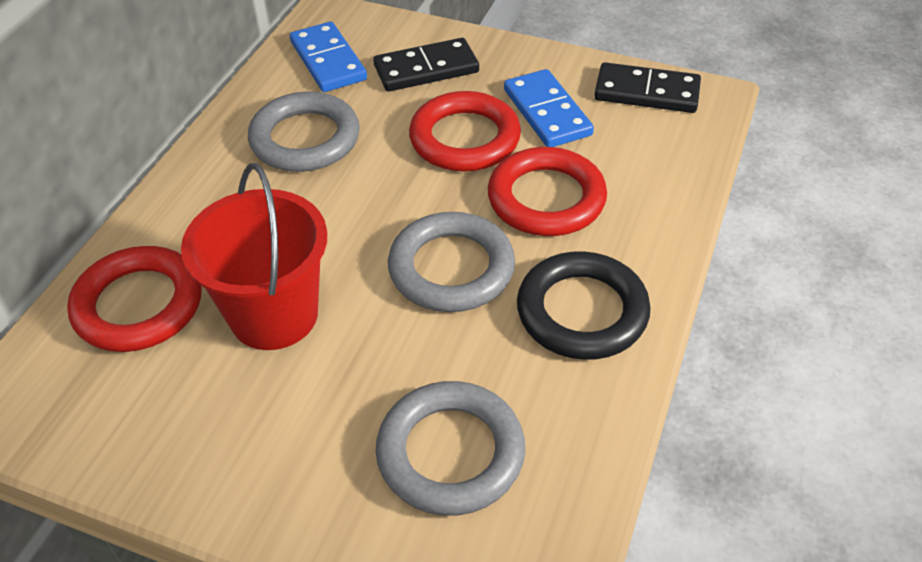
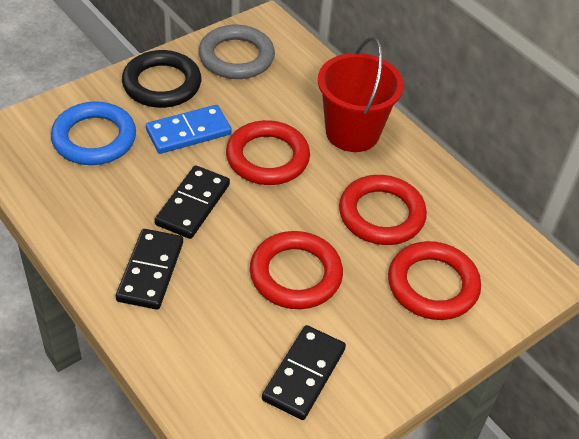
black domino: 2 -> 3
blue domino: 2 -> 1
blue ring: 0 -> 1
grey ring: 3 -> 1
red ring: 3 -> 4

